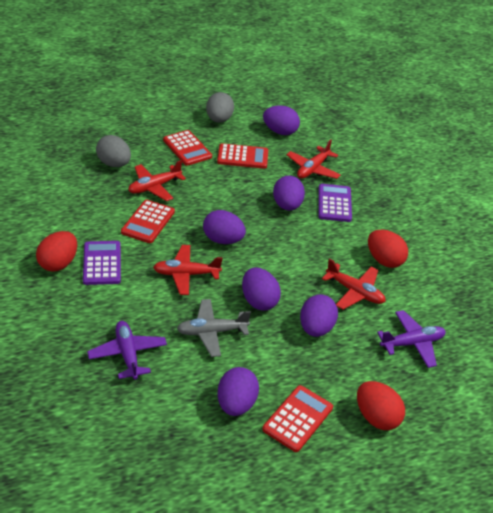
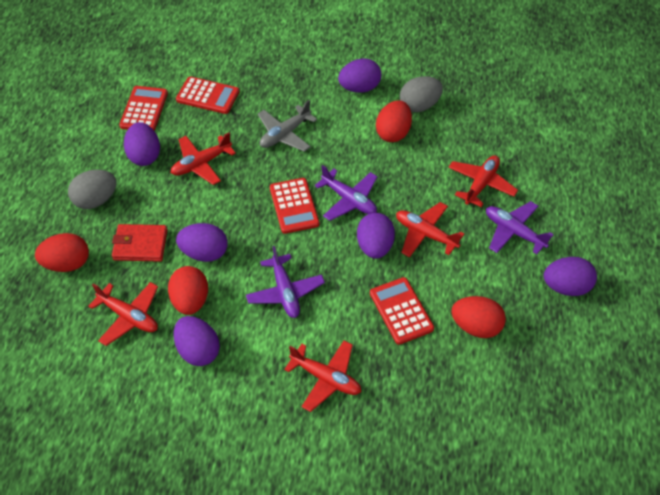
purple calculator: 2 -> 0
purple plane: 2 -> 3
red egg: 3 -> 4
red plane: 4 -> 5
red wallet: 0 -> 1

